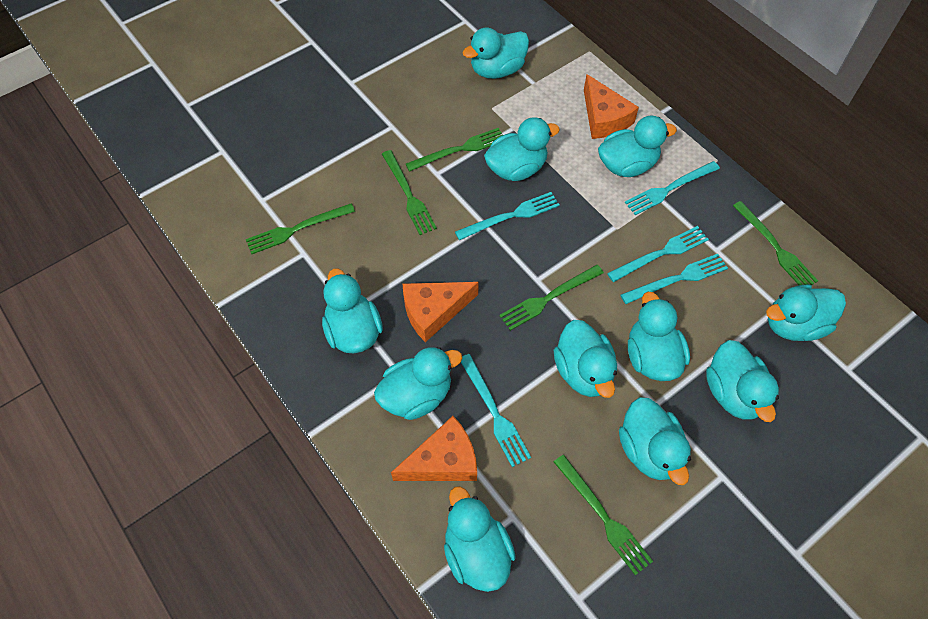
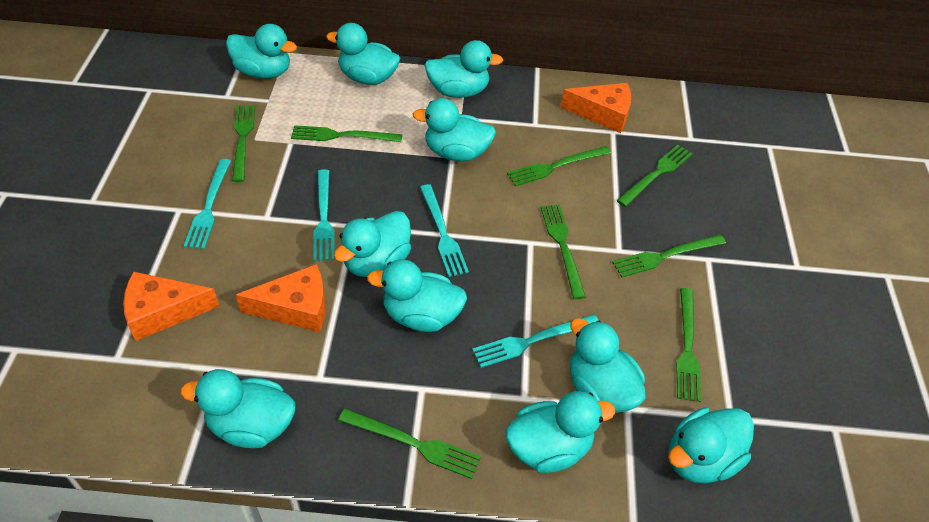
green fork: 6 -> 8
turquoise duck: 11 -> 10
turquoise fork: 5 -> 4

